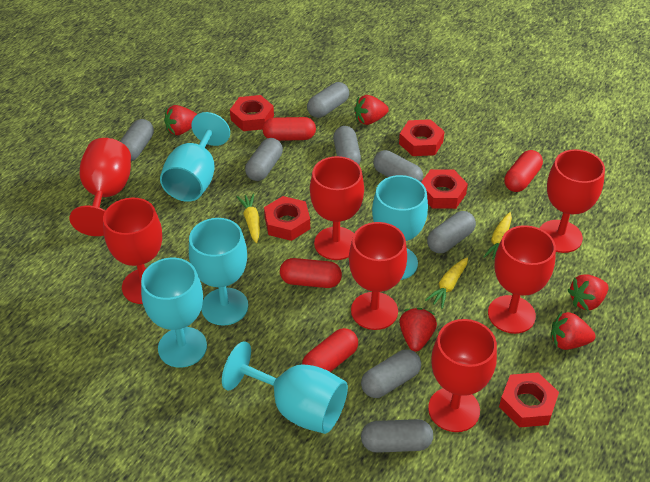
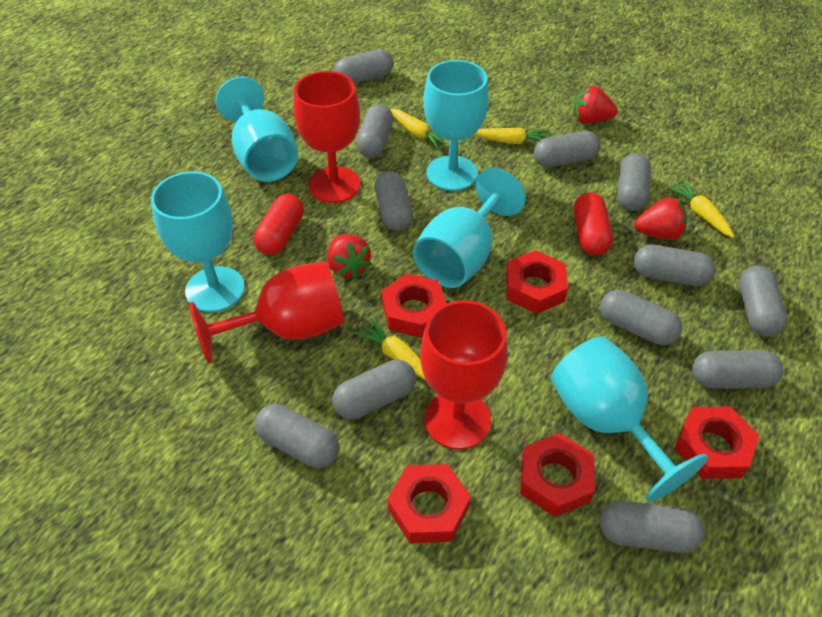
grey capsule: 8 -> 12
red capsule: 4 -> 2
red goblet: 7 -> 3
red strawberry: 5 -> 3
yellow carrot: 3 -> 4

